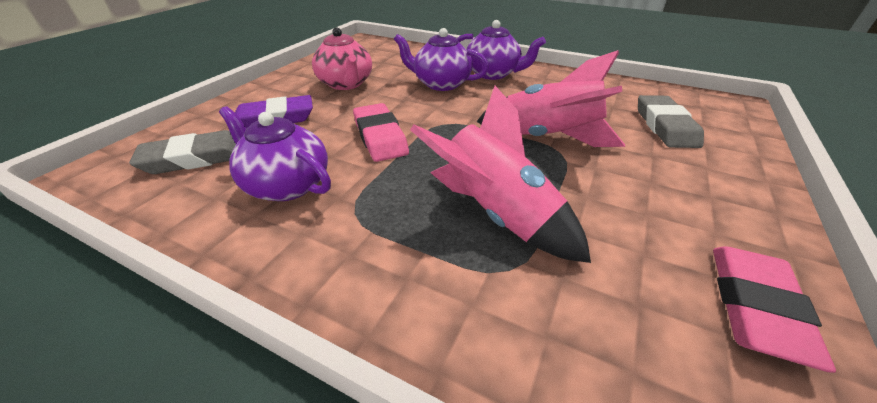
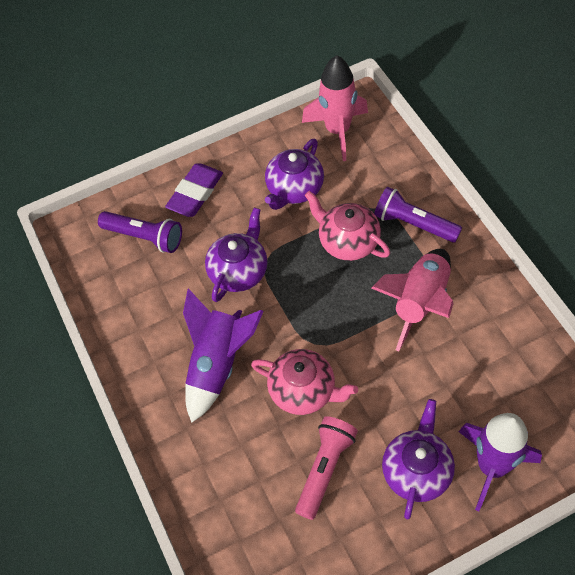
grey eraser: 2 -> 0
pink eraser: 2 -> 0
pink flashlight: 0 -> 1
pink teapot: 1 -> 2
purple flashlight: 0 -> 2
purple rocket: 0 -> 2

